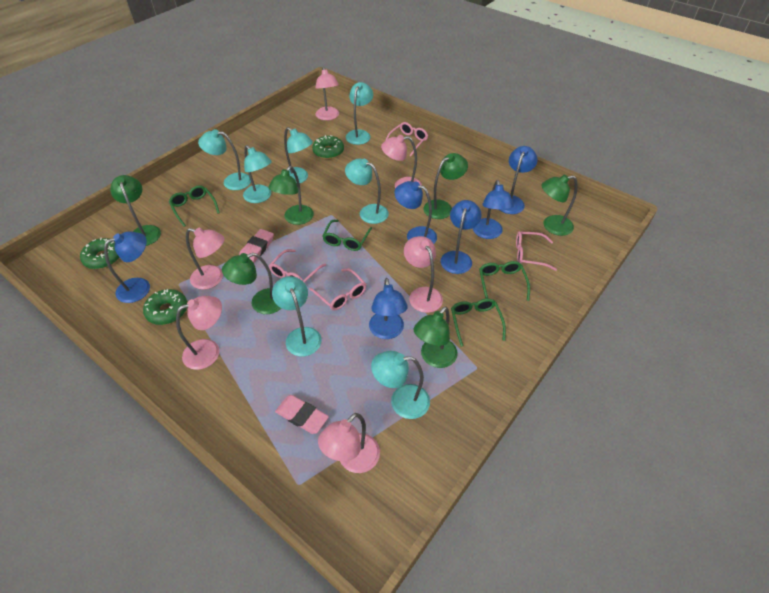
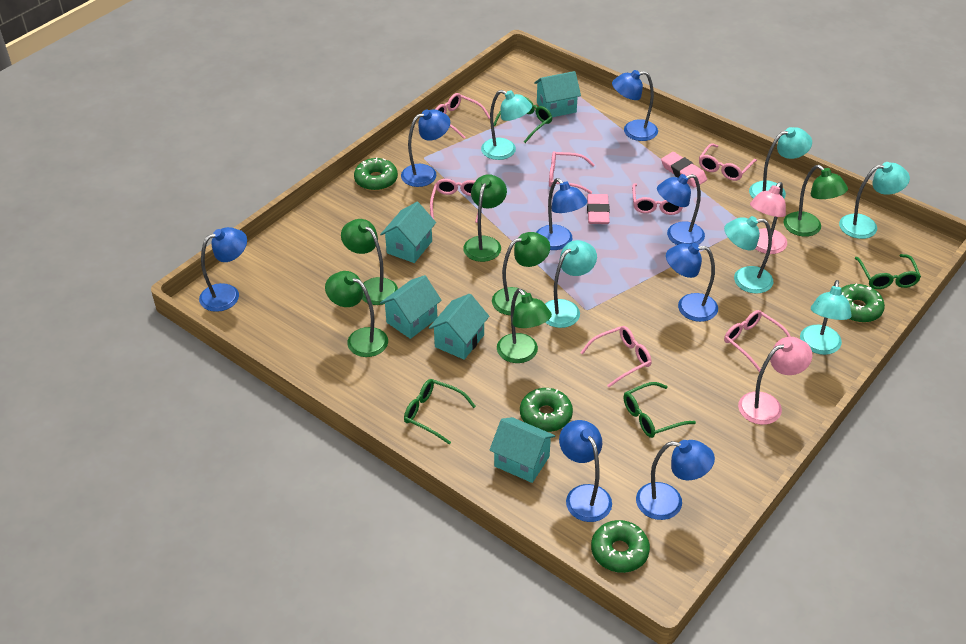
blue lamp: 6 -> 8
green donut: 3 -> 4
pink glasses: 4 -> 7
pink lamp: 6 -> 2
turquoise house: 0 -> 5
turquoise lamp: 7 -> 6

